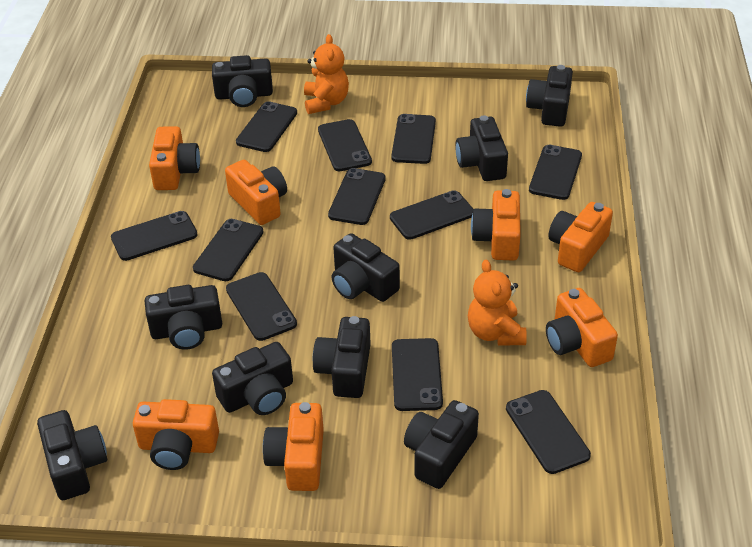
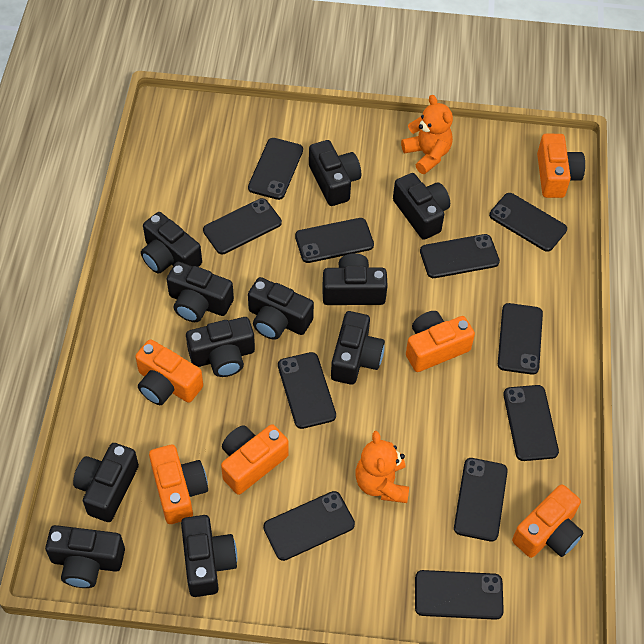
black camera: 9 -> 11
orange camera: 7 -> 6

